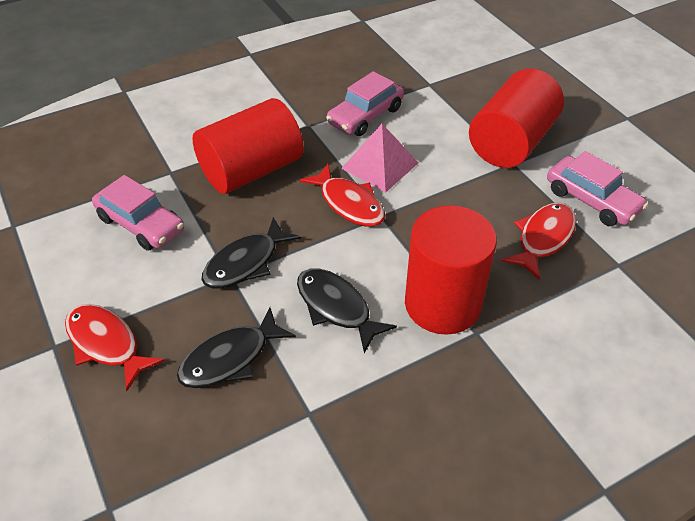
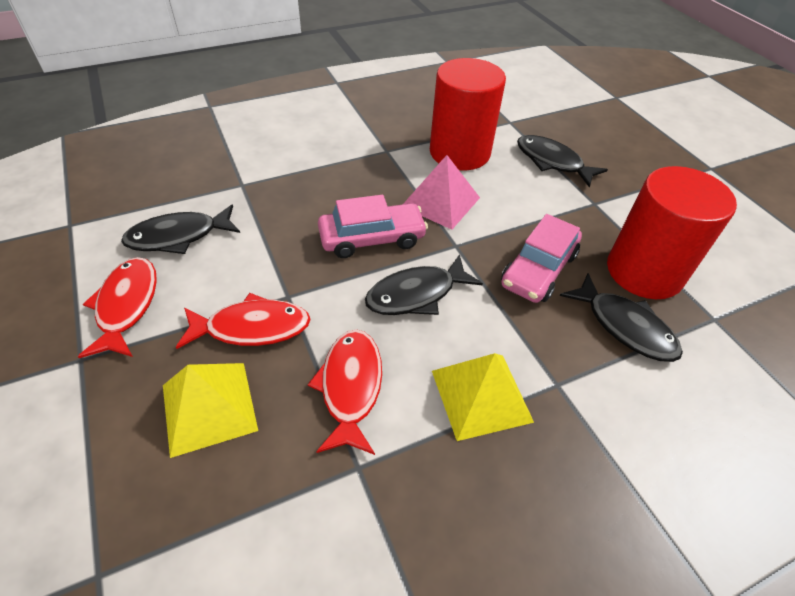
black fish: 3 -> 4
pink car: 3 -> 2
red cylinder: 3 -> 2
yellow pyramid: 0 -> 2

